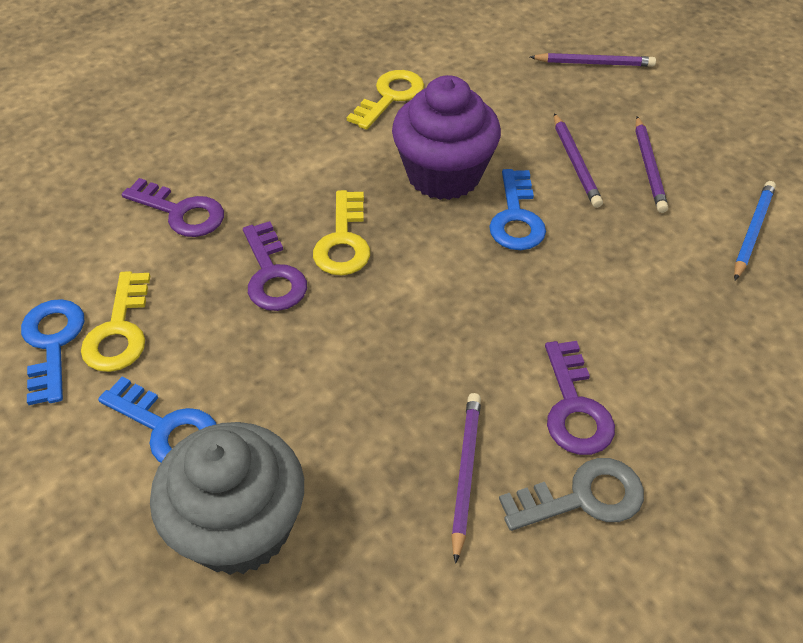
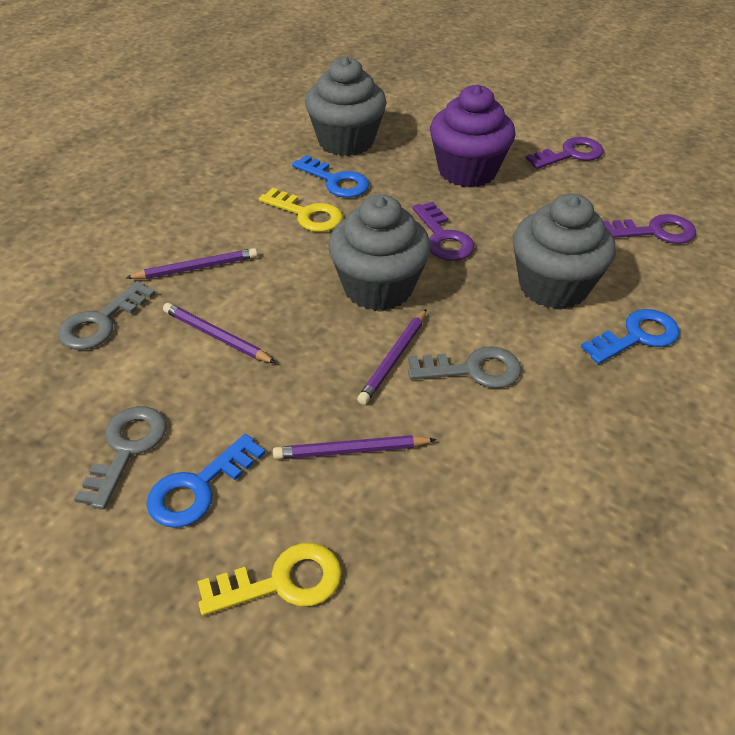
blue pencil: 1 -> 0
grey cupcake: 1 -> 3
grey key: 1 -> 3
yellow key: 3 -> 2

